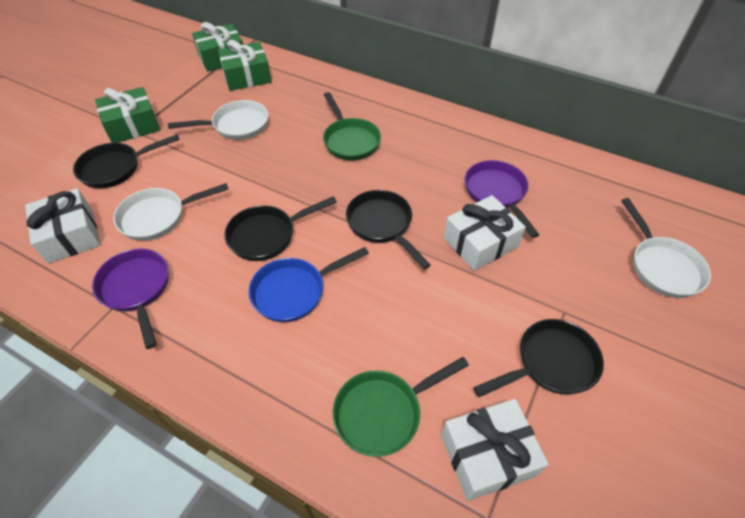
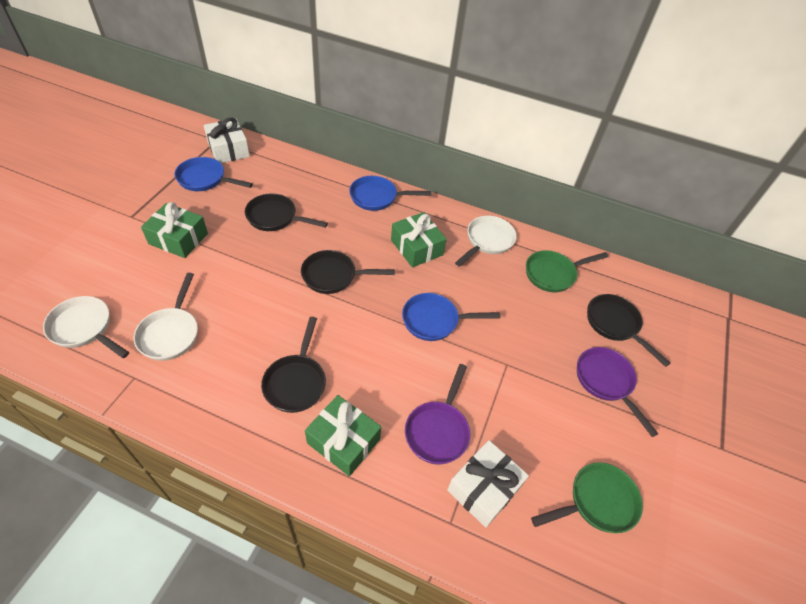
blue pan: 1 -> 3
white gift: 3 -> 2

